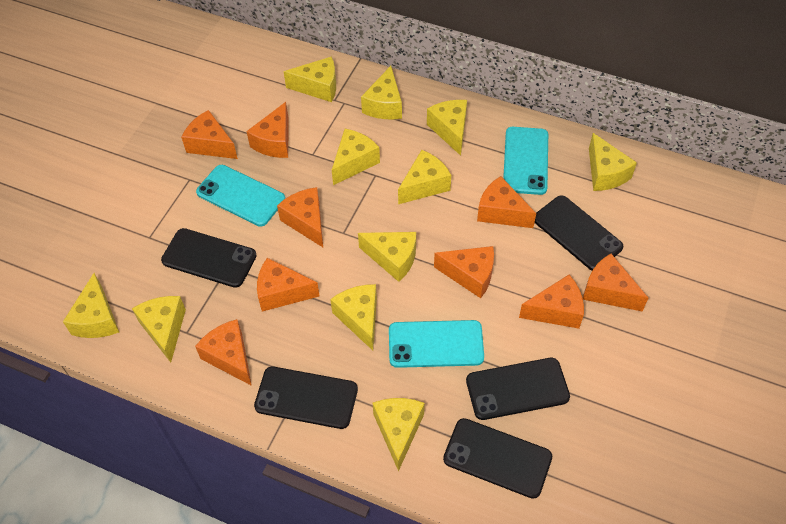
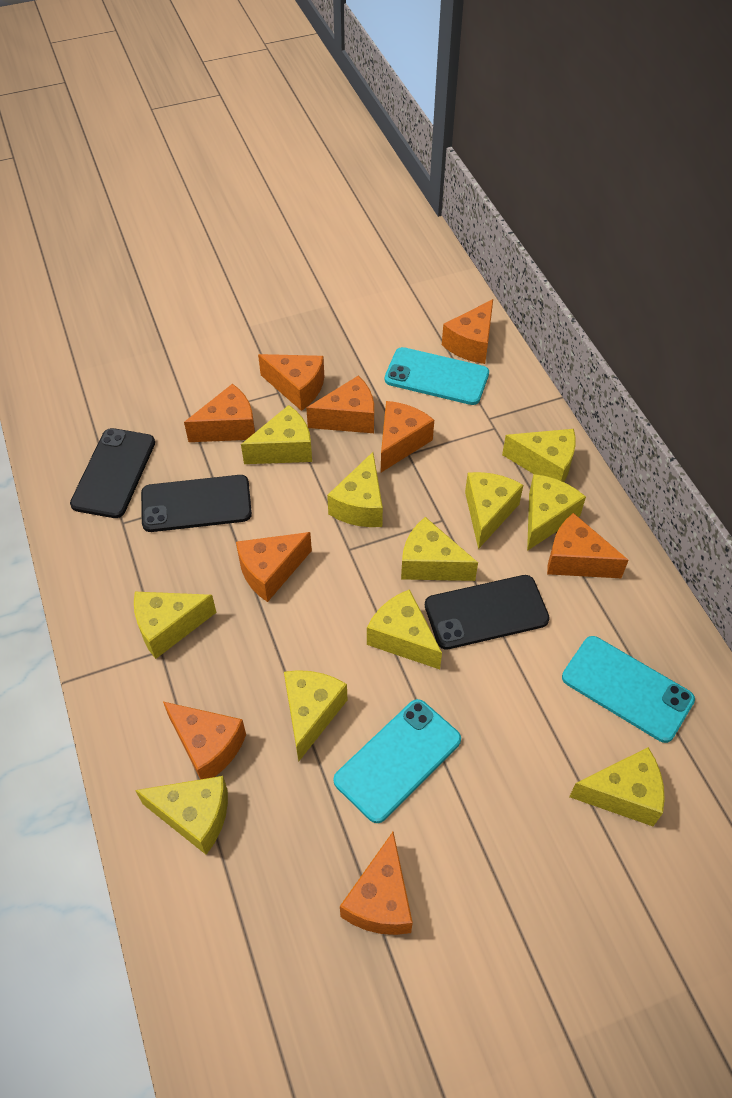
black phone: 5 -> 3

